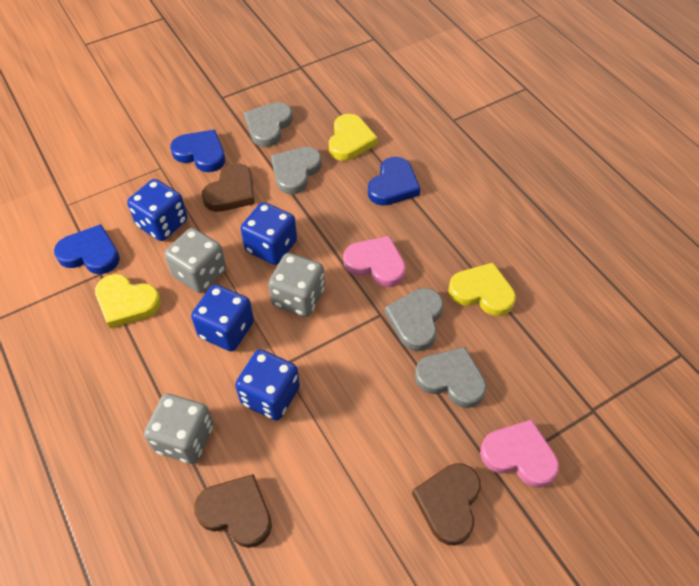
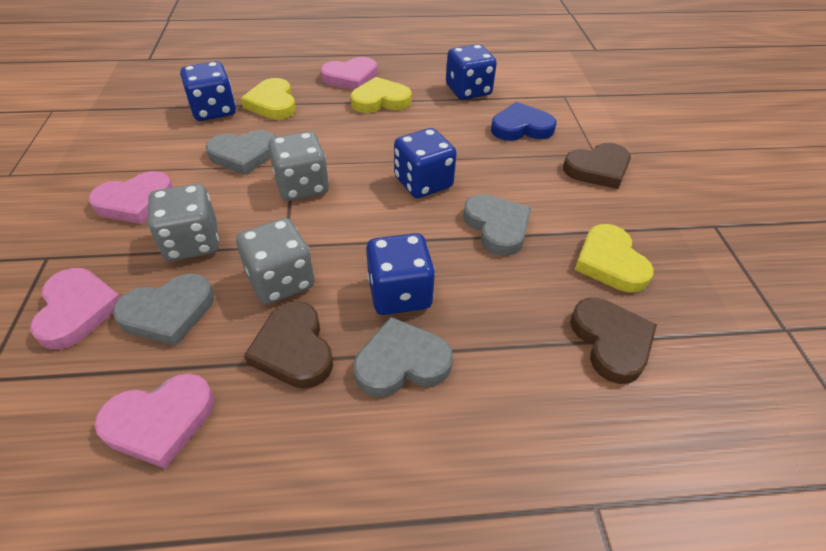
blue heart: 3 -> 1
pink heart: 2 -> 4

